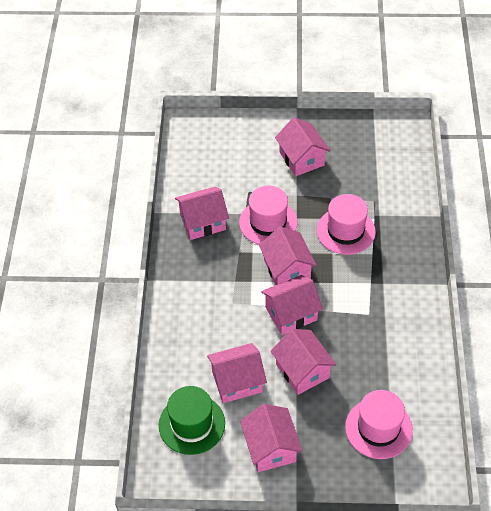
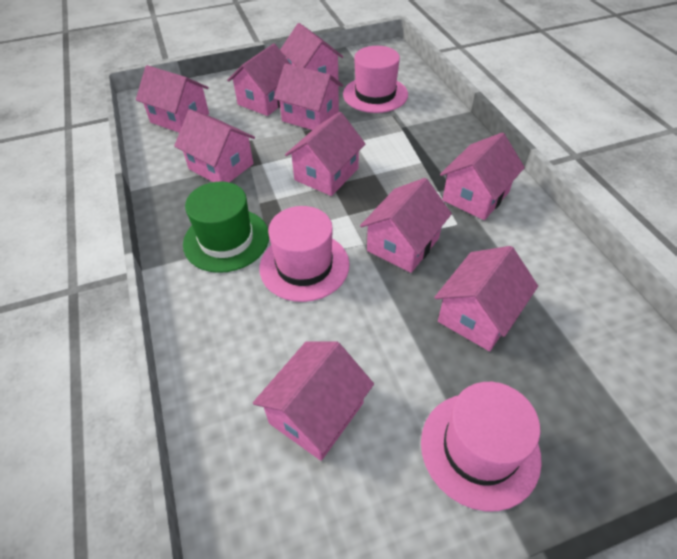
pink house: 7 -> 10

